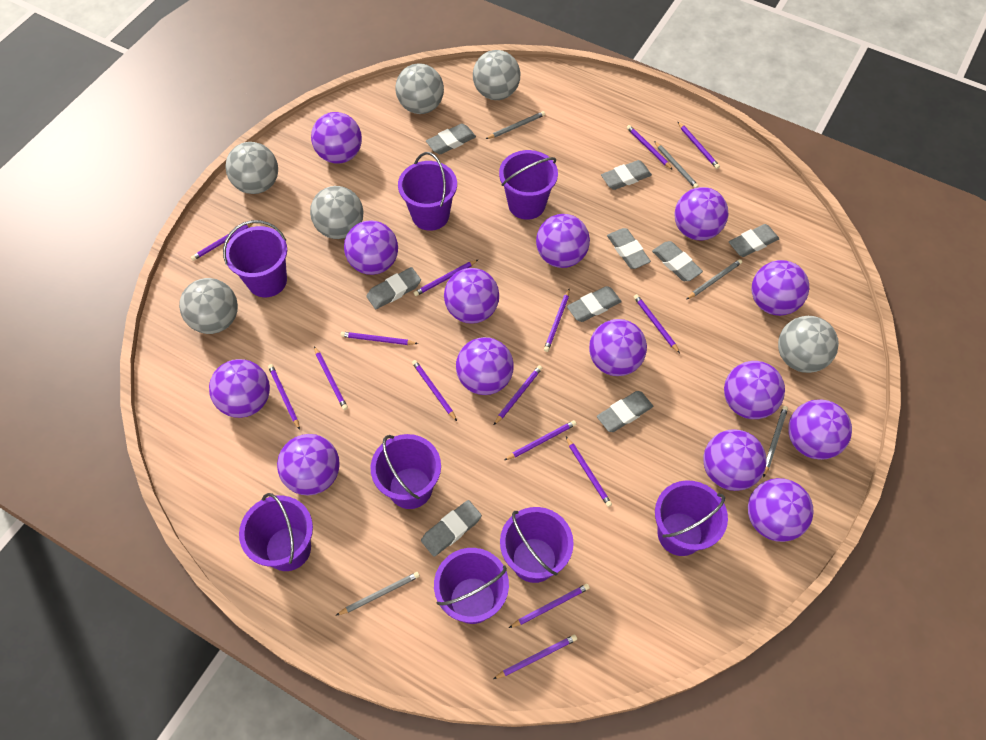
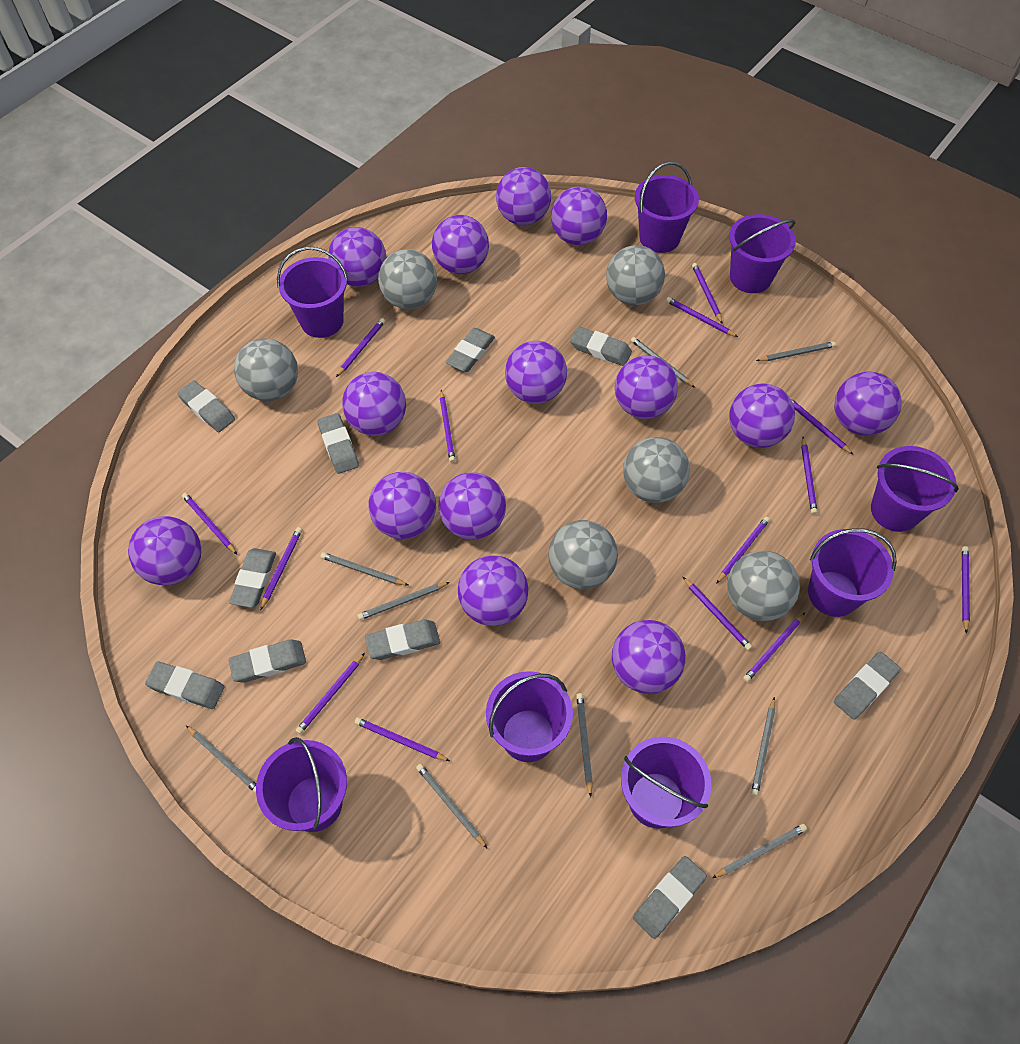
grey eraser: 9 -> 10
grey pencil: 5 -> 9
purple pencil: 15 -> 14

